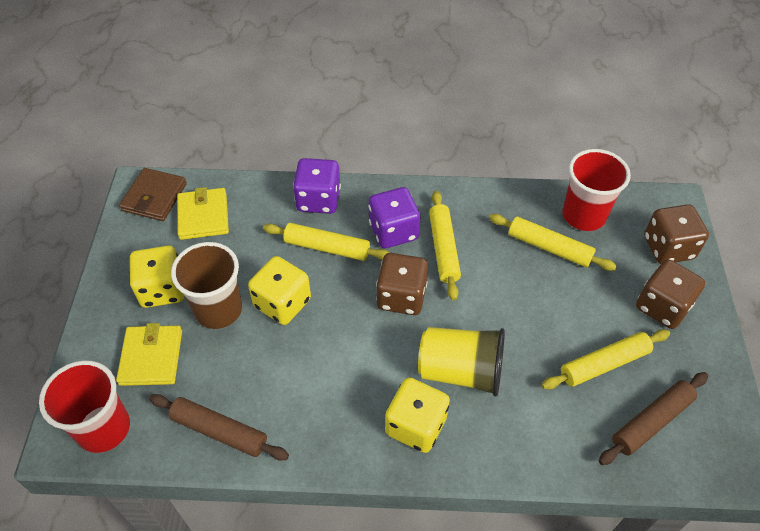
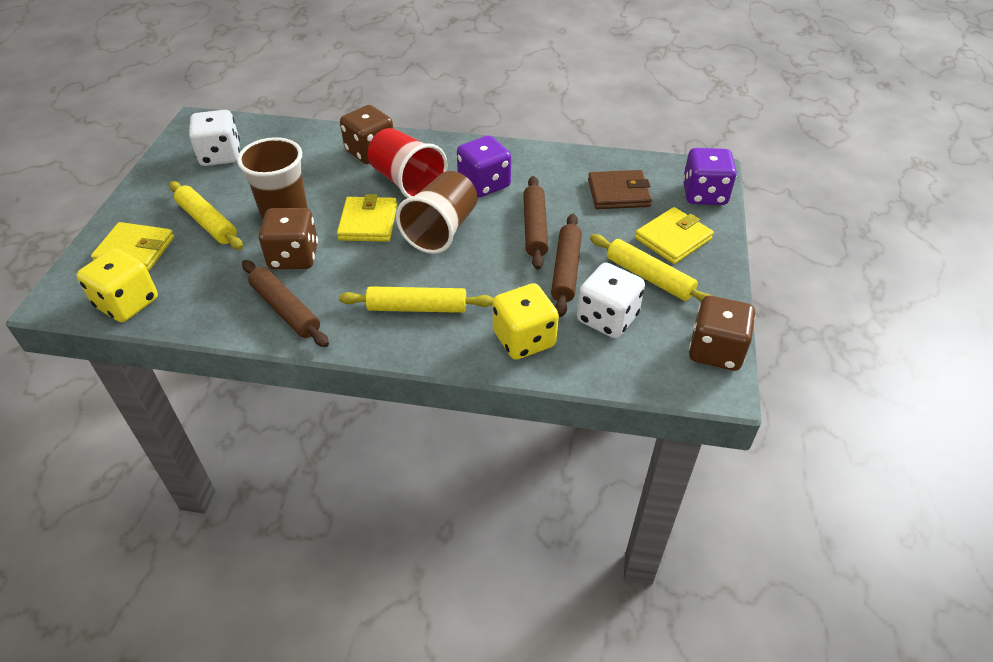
brown cup: 1 -> 2
brown rolling pin: 2 -> 3
red cup: 2 -> 1
white dice: 0 -> 2
yellow cup: 1 -> 0
yellow dice: 3 -> 2
yellow rolling pin: 4 -> 3
yellow wallet: 2 -> 3

